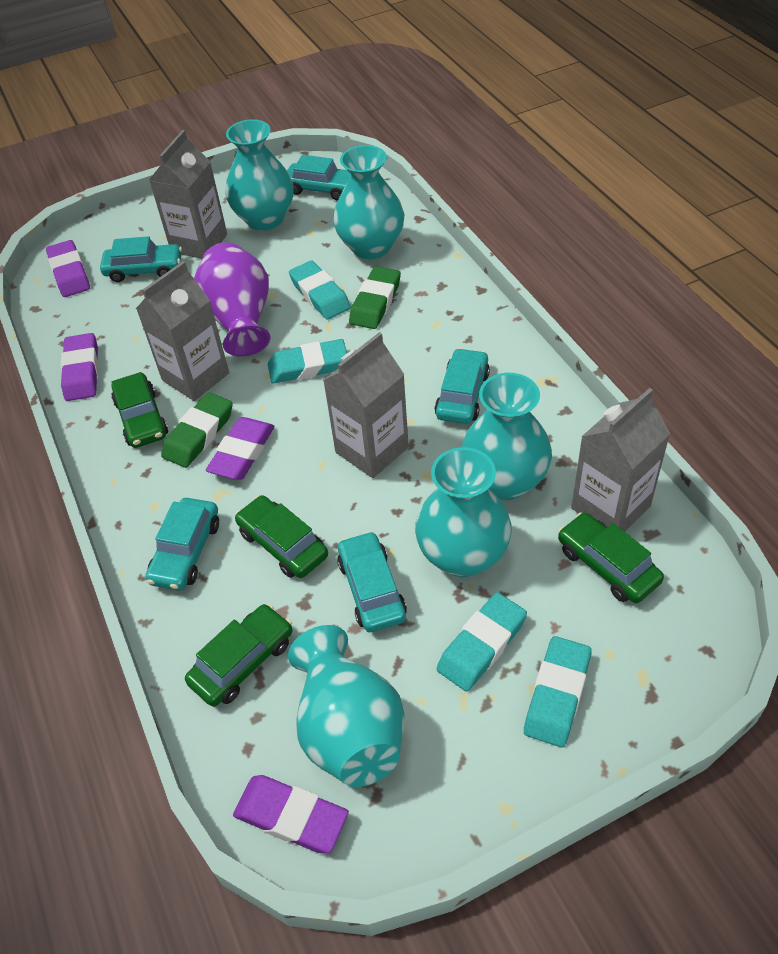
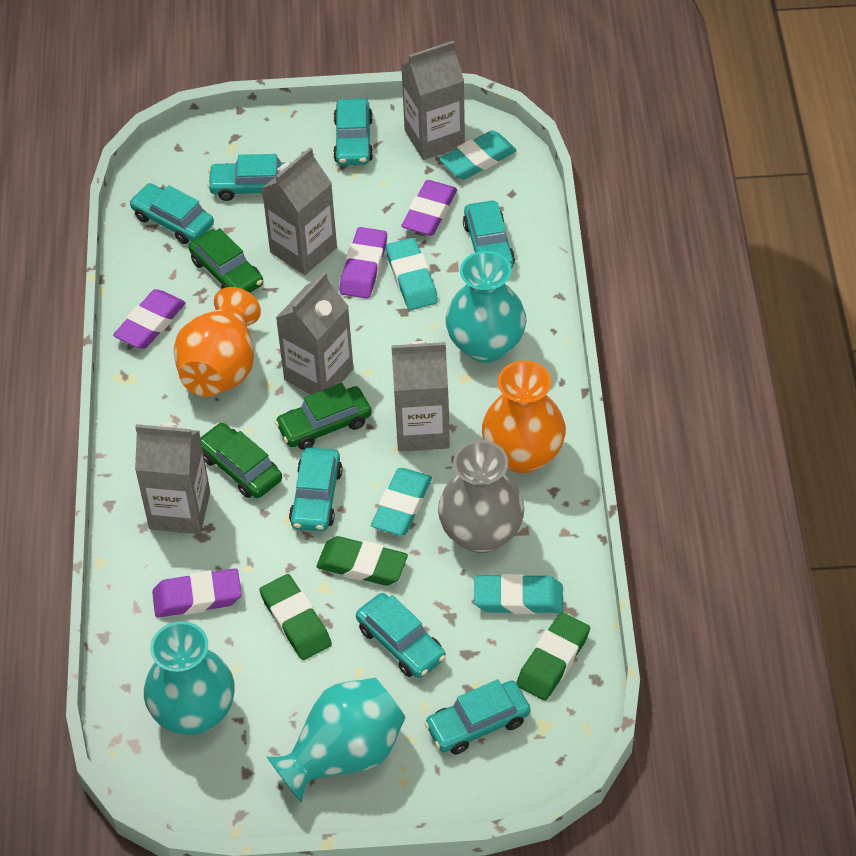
green car: 4 -> 3
green eraser: 2 -> 3
grey carton: 4 -> 5
grey vase: 0 -> 1
orange vase: 0 -> 2
purple vase: 1 -> 0
turquoise car: 5 -> 7
turquoise vase: 5 -> 3

